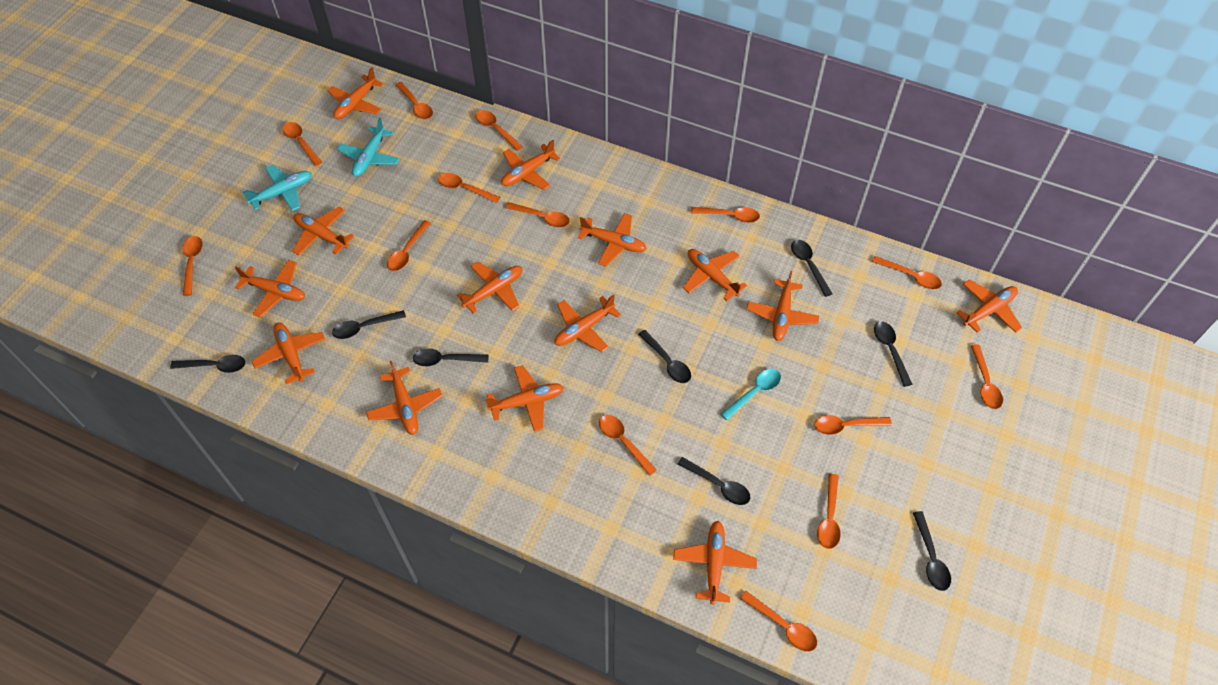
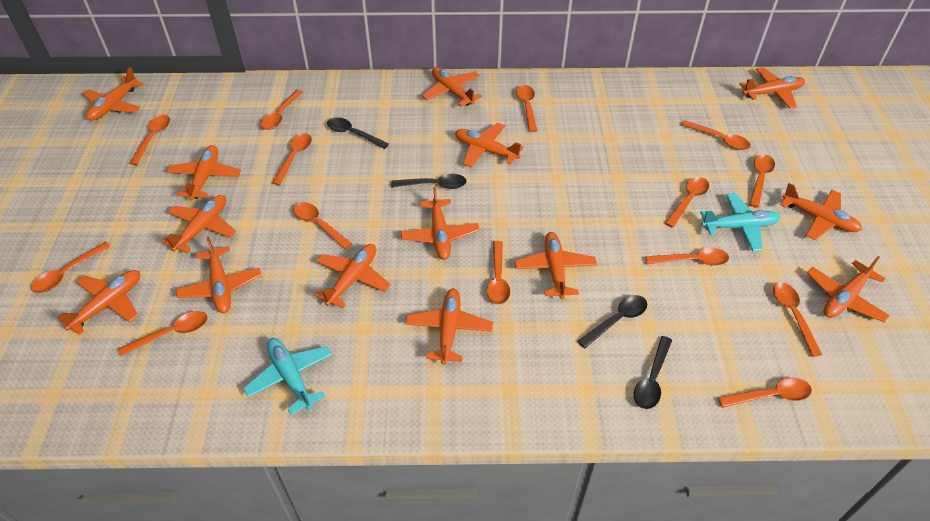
black spoon: 8 -> 4
turquoise spoon: 1 -> 0

